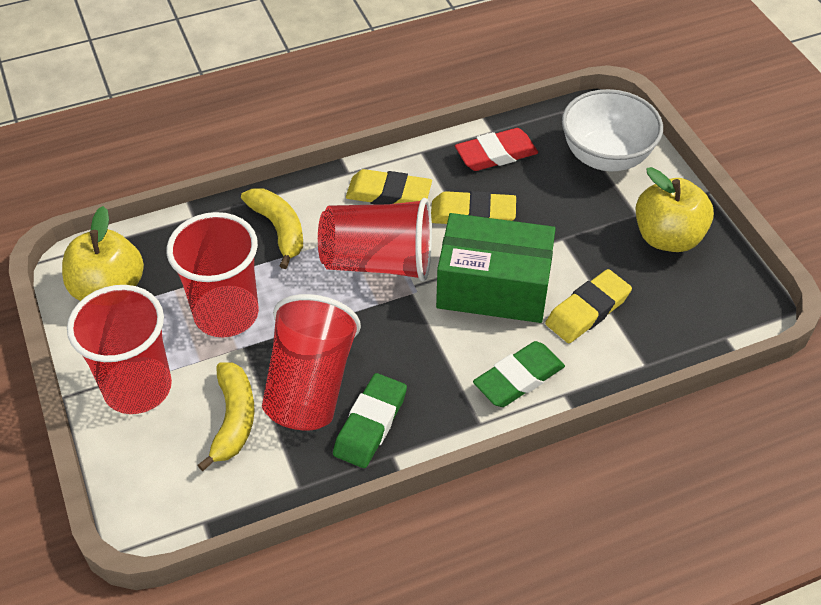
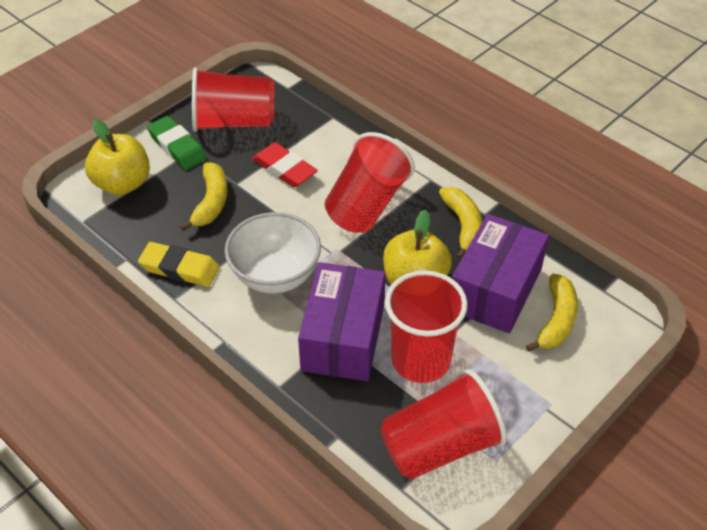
green box: 1 -> 0
green eraser: 2 -> 1
purple box: 0 -> 2
yellow banana: 2 -> 3
yellow eraser: 3 -> 1

